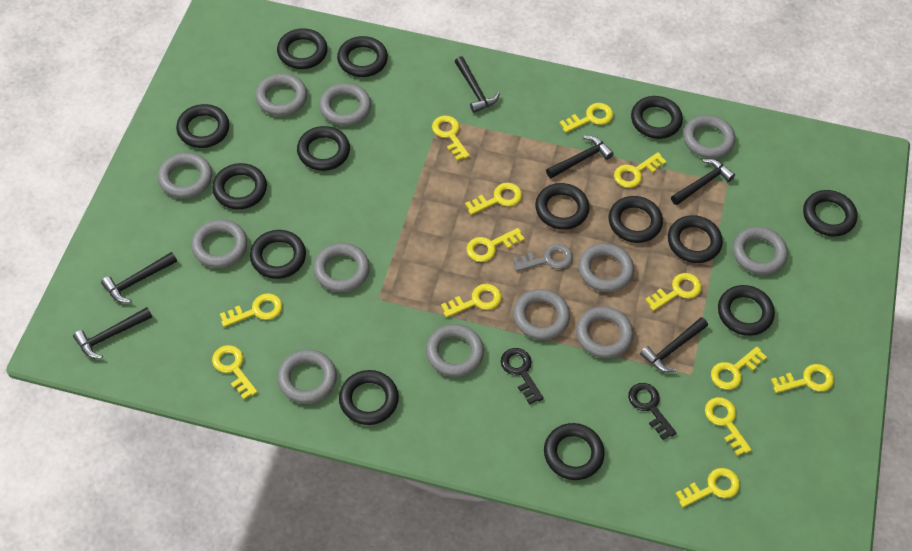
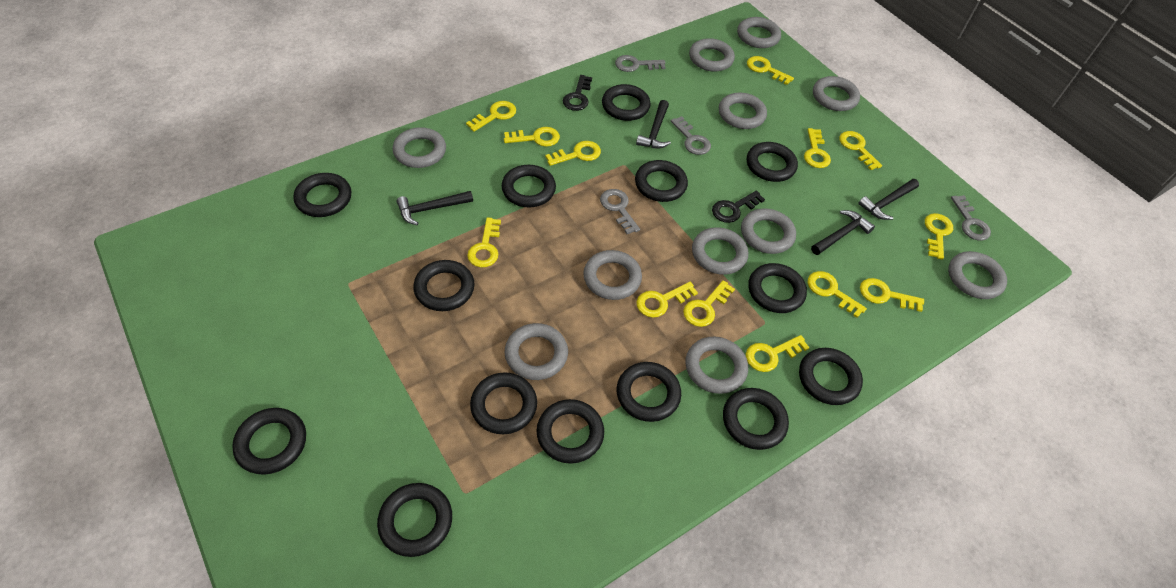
black hammer: 6 -> 4
grey key: 1 -> 4
grey ring: 12 -> 11

